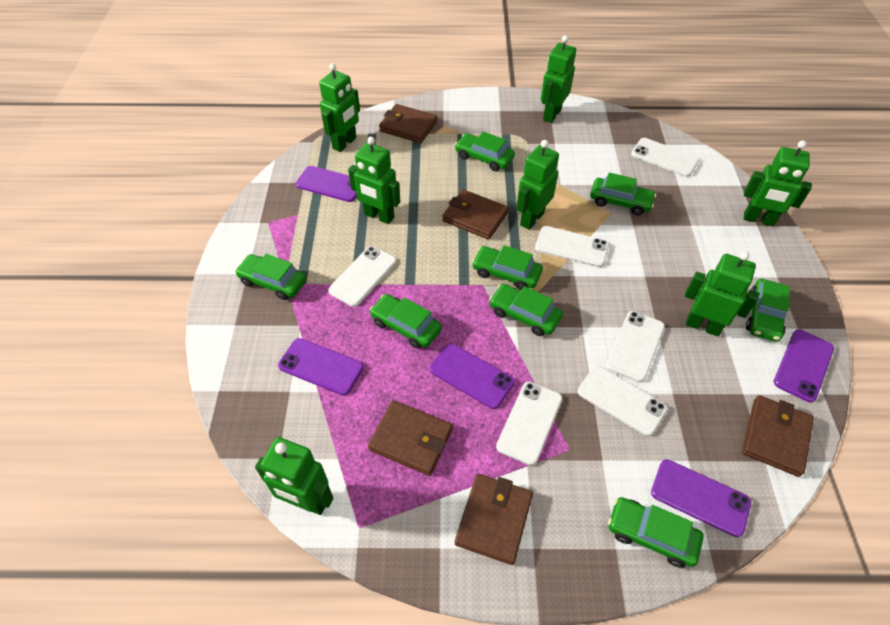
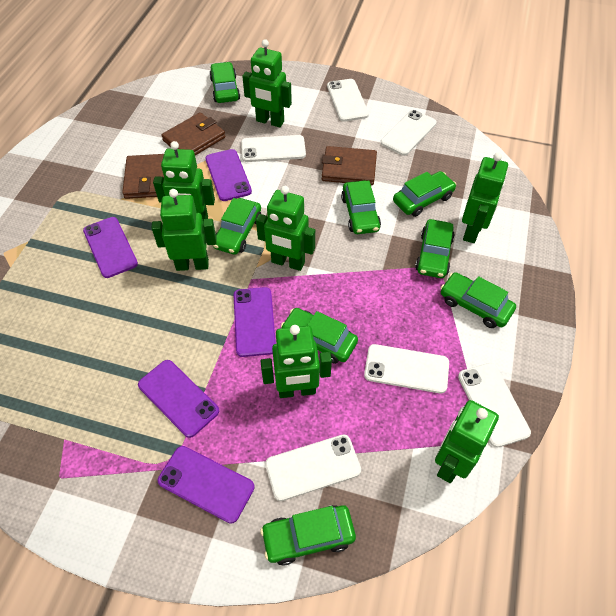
brown wallet: 5 -> 3

